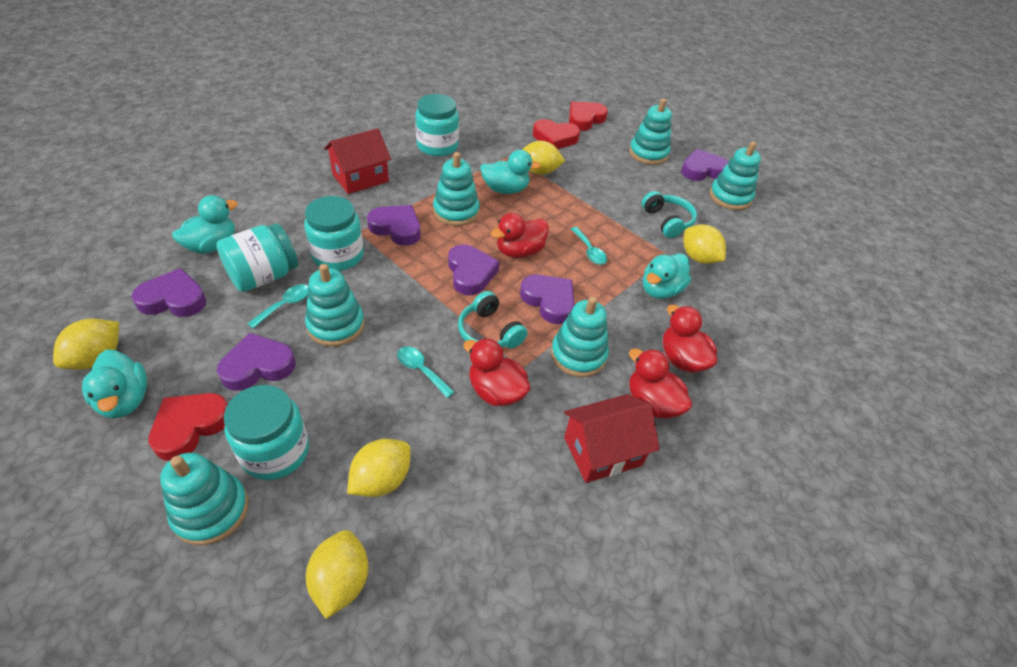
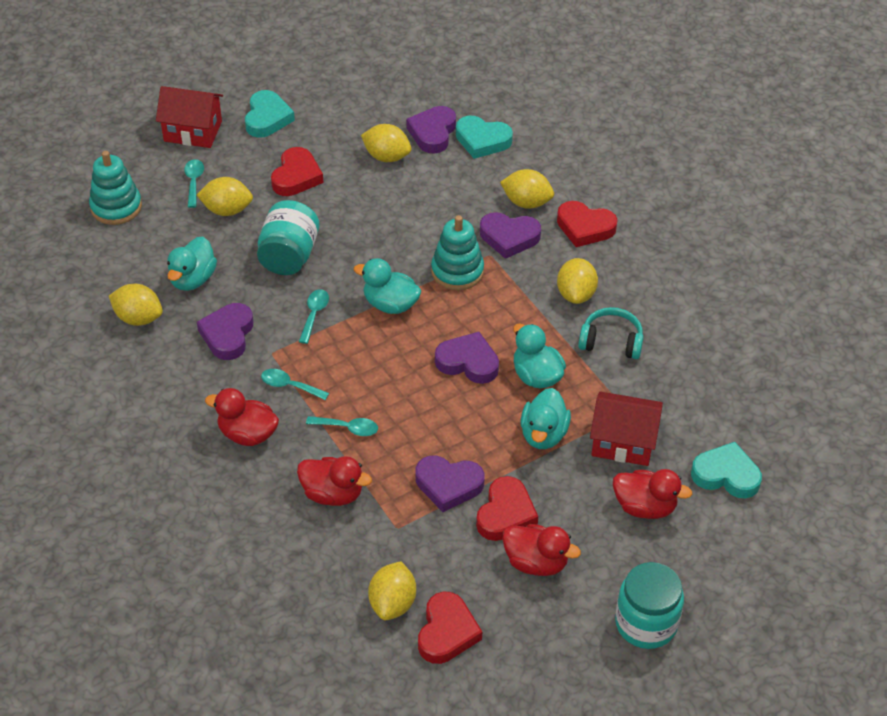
purple heart: 6 -> 5
red heart: 3 -> 4
turquoise headphones: 2 -> 1
turquoise heart: 0 -> 3
turquoise jar: 4 -> 2
turquoise spoon: 3 -> 4
turquoise stacking toy: 6 -> 2
yellow lemon: 5 -> 6

